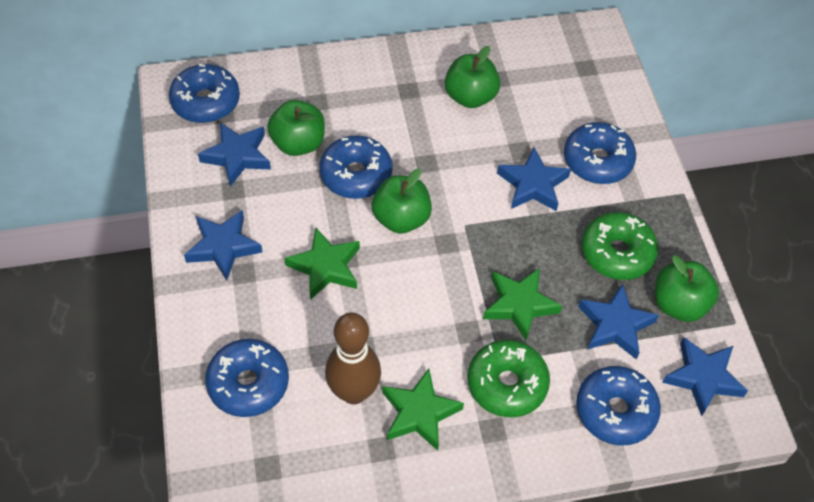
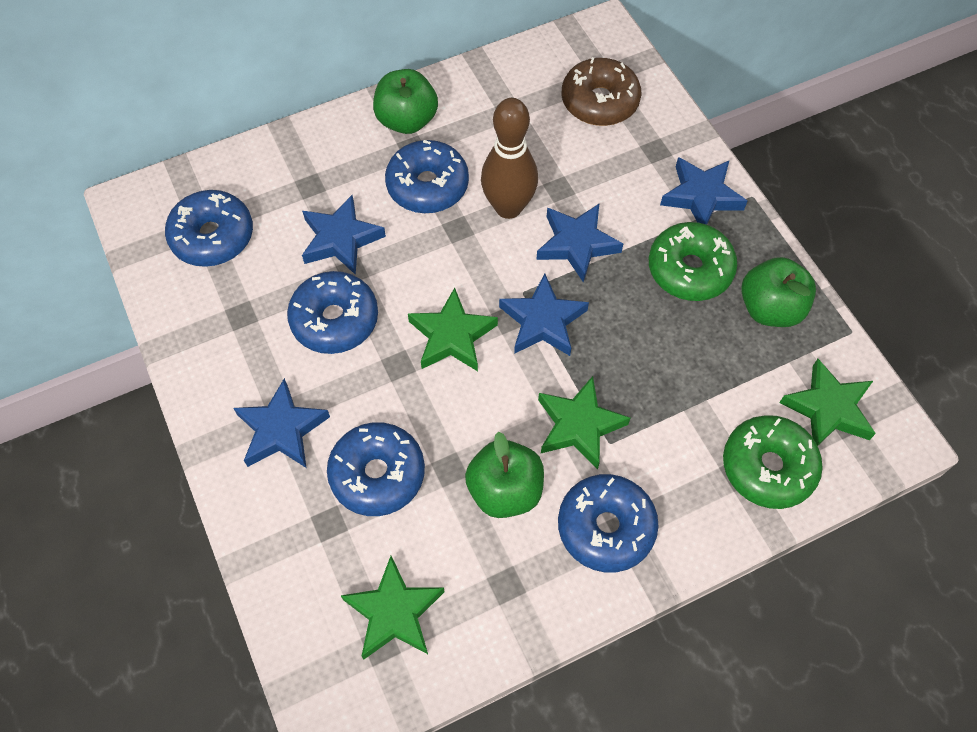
brown donut: 0 -> 1
green apple: 4 -> 3
green star: 3 -> 4

